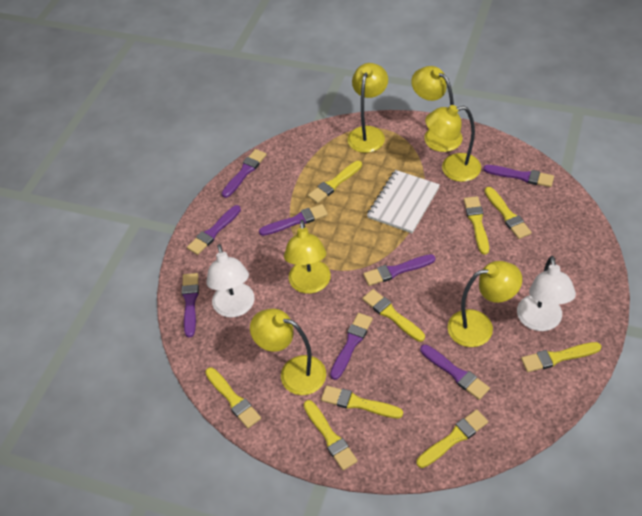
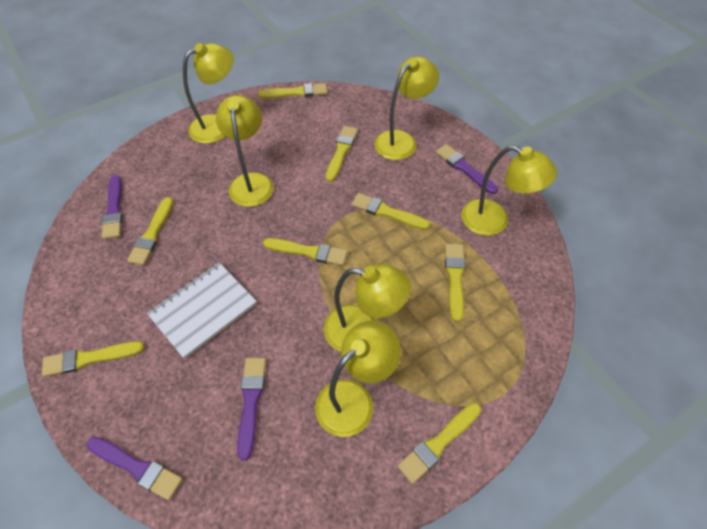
purple brush: 8 -> 4
white lamp: 2 -> 0
yellow brush: 9 -> 8

